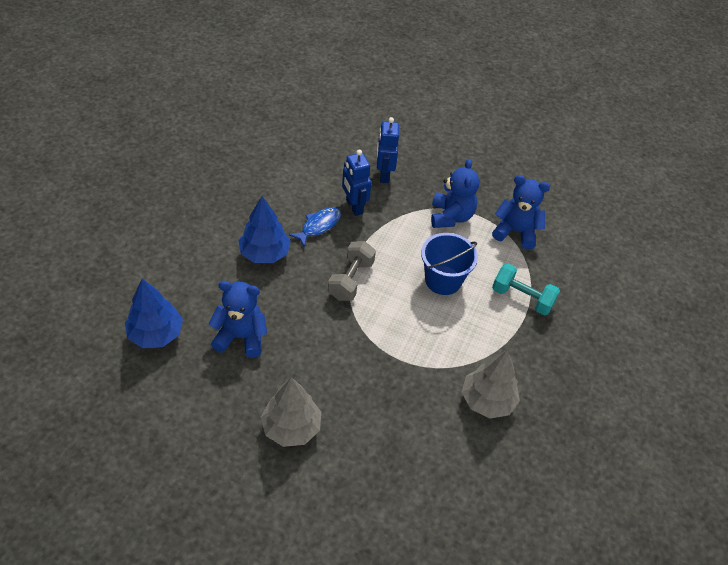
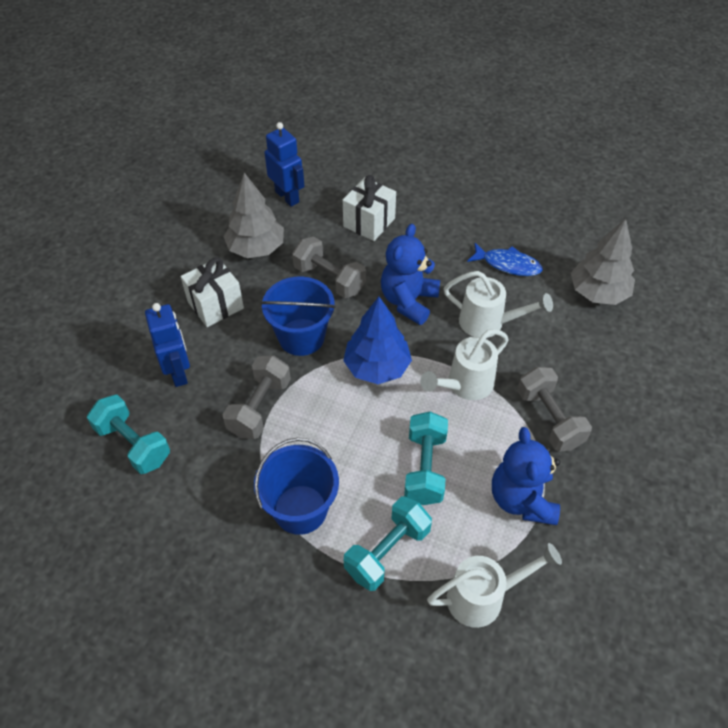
blue bucket: 1 -> 2
blue teddy bear: 3 -> 2
blue tree: 2 -> 1
grey dumbbell: 1 -> 3
turquoise dumbbell: 1 -> 3
white gift: 0 -> 2
white watering can: 0 -> 3

